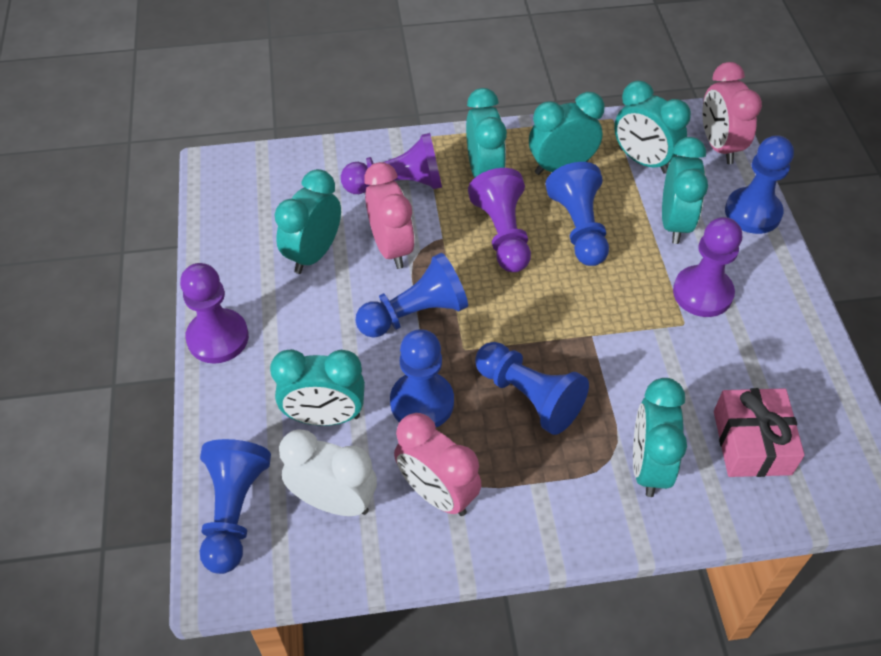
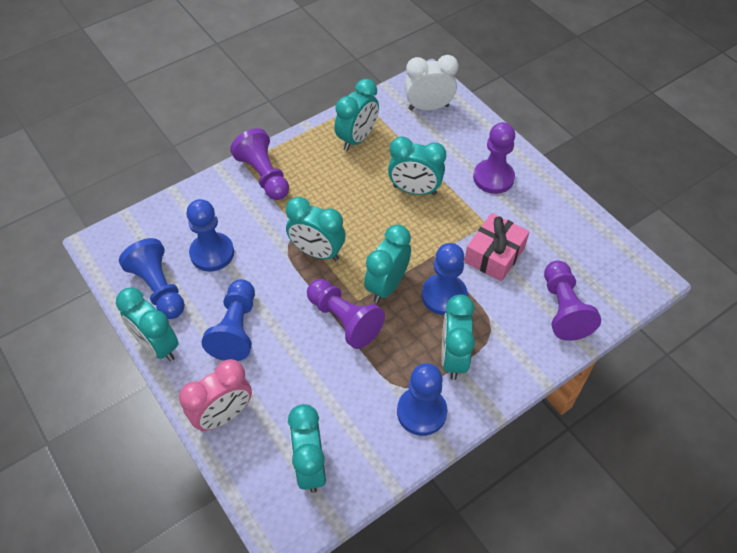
blue pawn: 6 -> 5
pink clock: 3 -> 1

